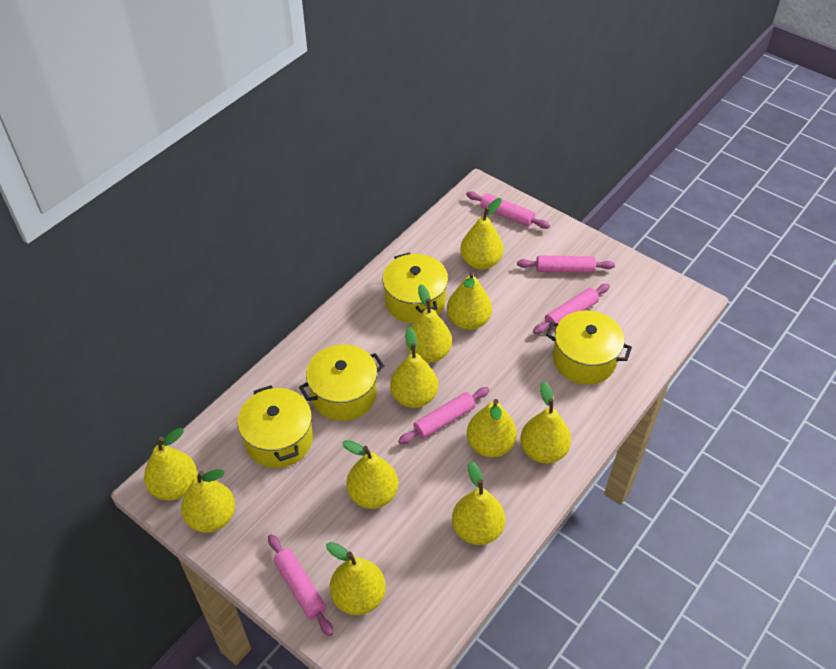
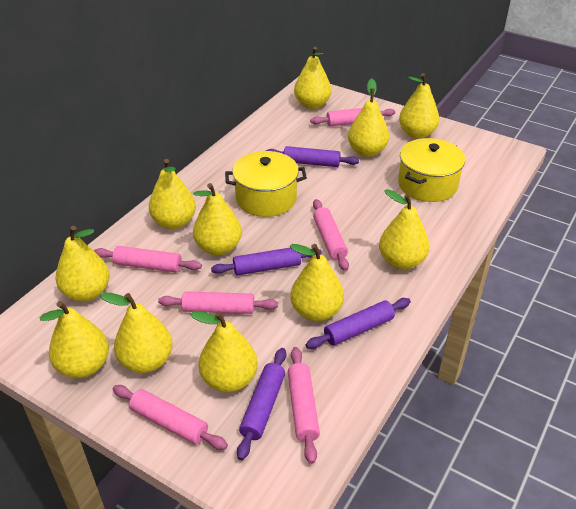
pink rolling pin: 5 -> 6
purple rolling pin: 0 -> 4
yellow pot: 4 -> 2

